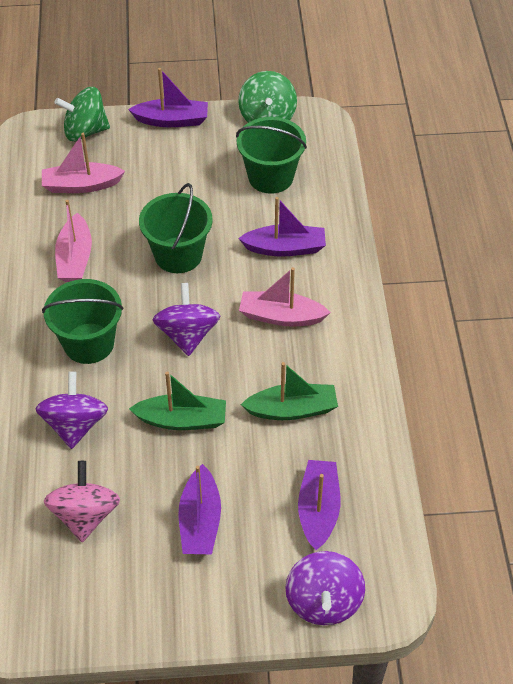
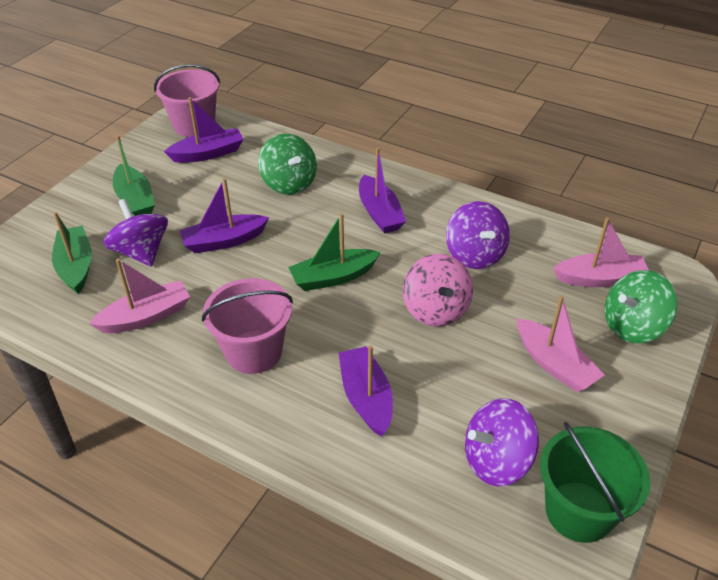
green boat: 2 -> 3
green bucket: 3 -> 1
pink bucket: 0 -> 2

